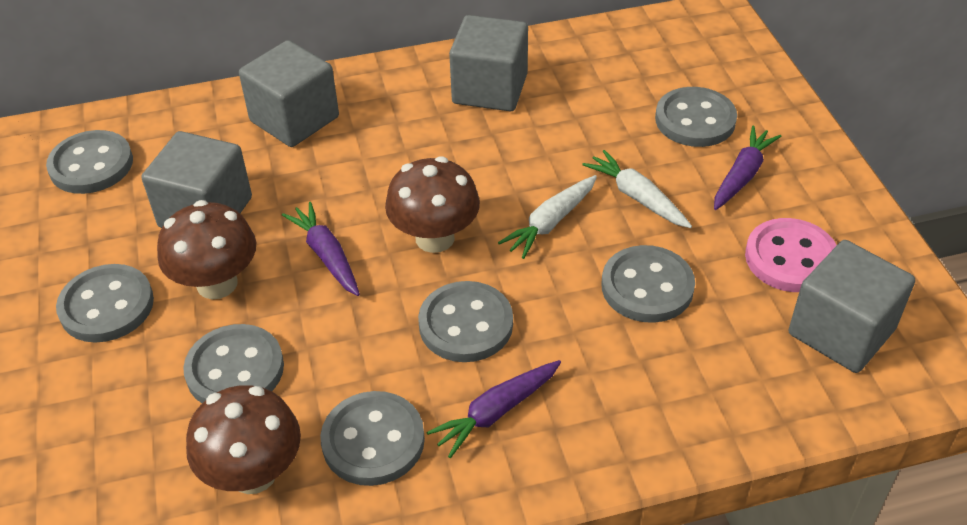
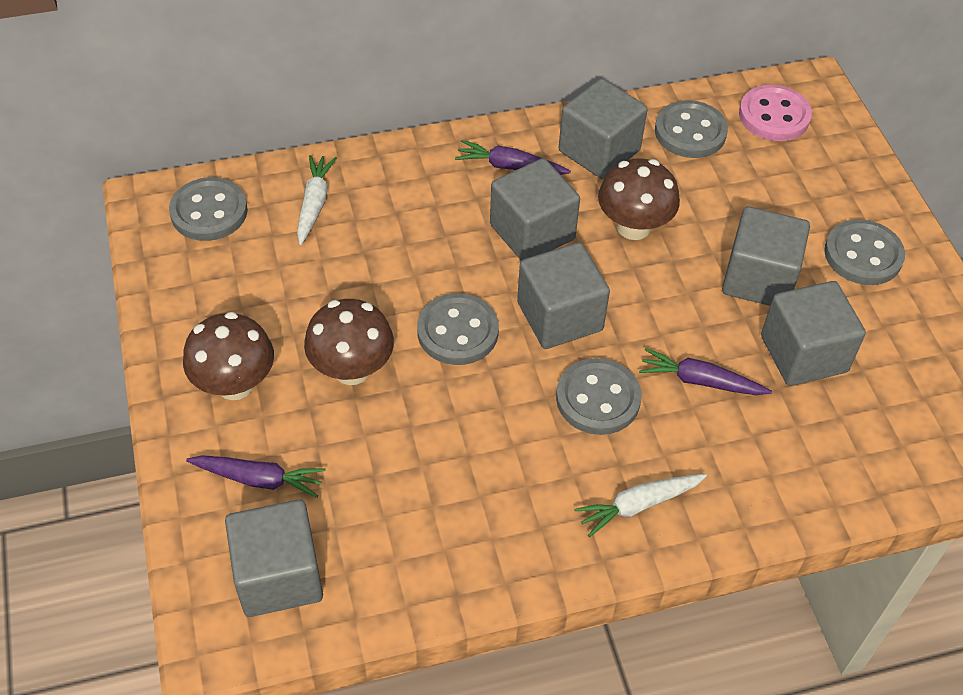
grey button: 7 -> 5
grey cube: 4 -> 6

